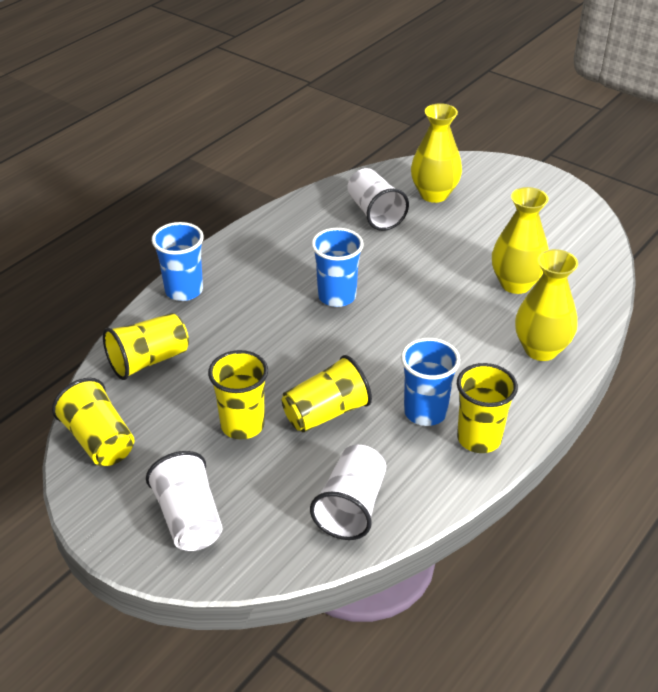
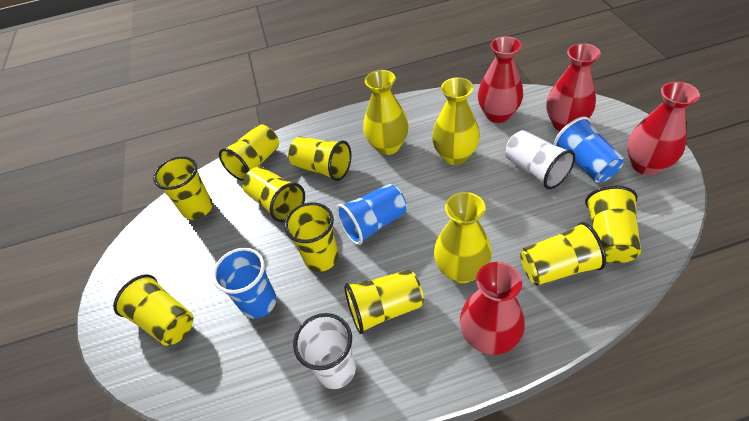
red vase: 0 -> 4
white cup: 3 -> 2
yellow cup: 5 -> 9

